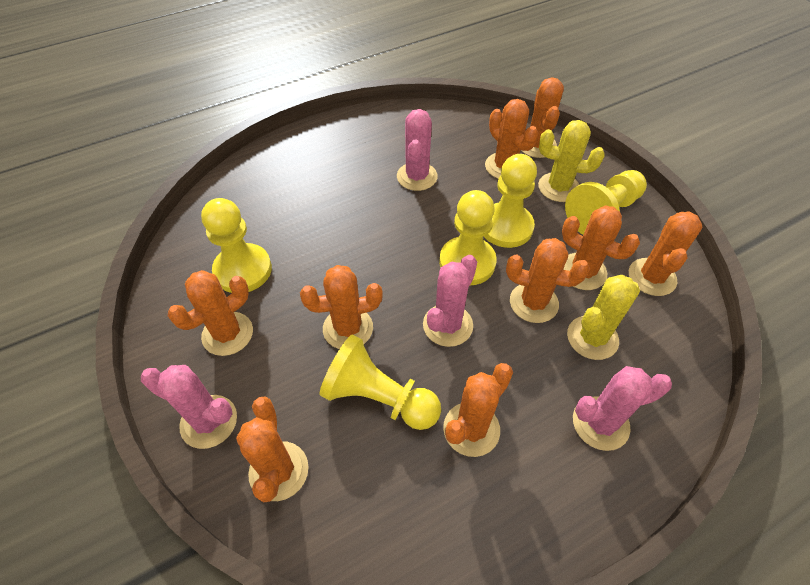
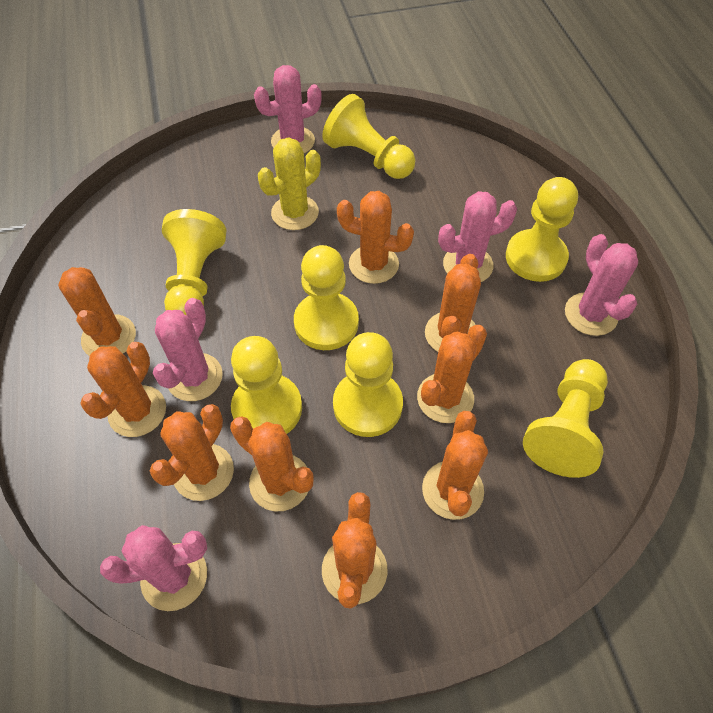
pink cactus: 4 -> 5
yellow cactus: 2 -> 1
yellow pawn: 5 -> 7

